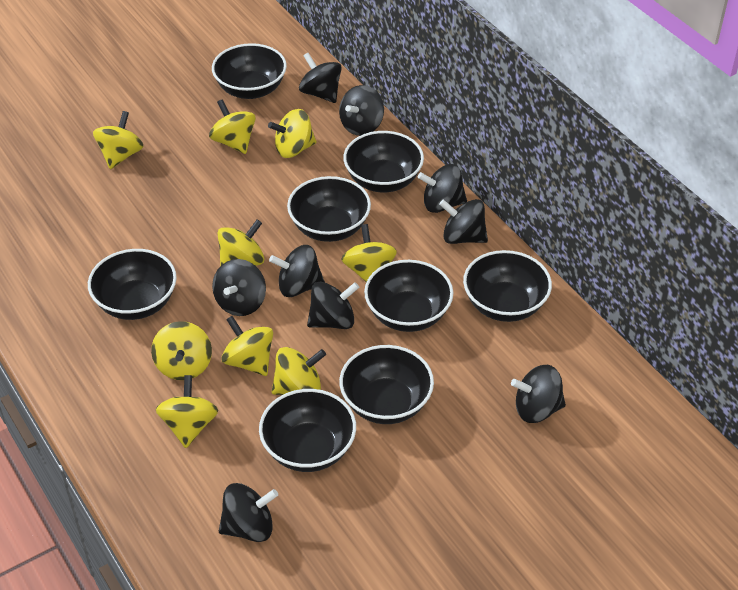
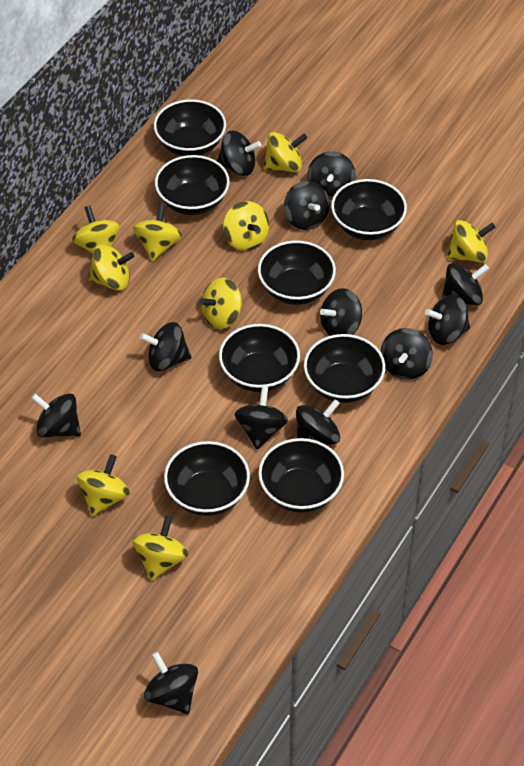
black spinning top: 9 -> 12

